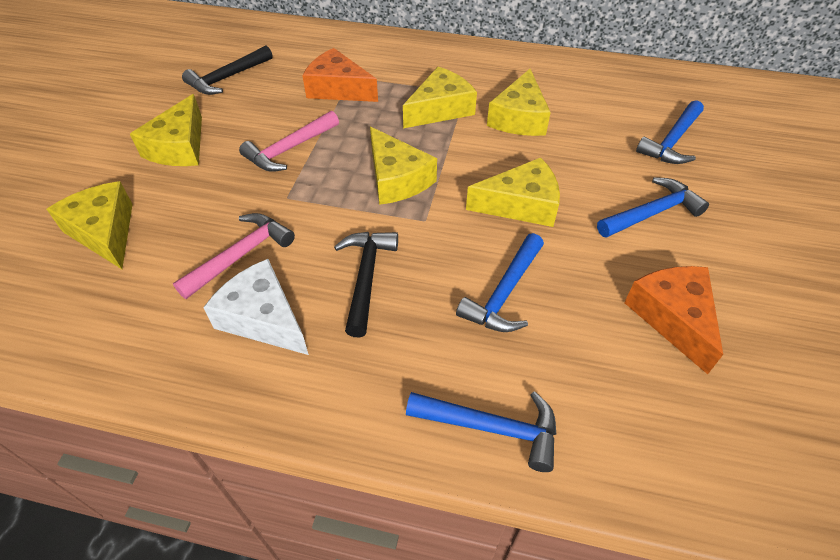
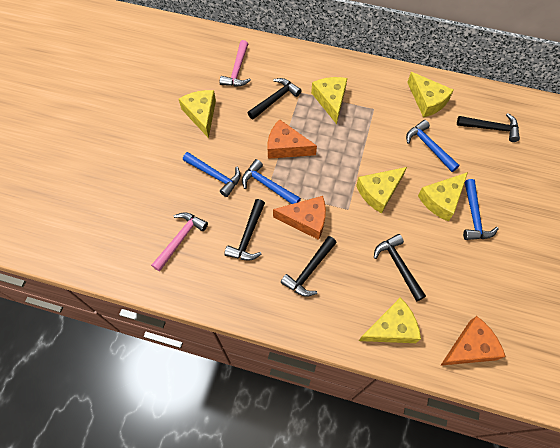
black hammer: 2 -> 5
orange cheese: 2 -> 3
white cheese: 1 -> 0

